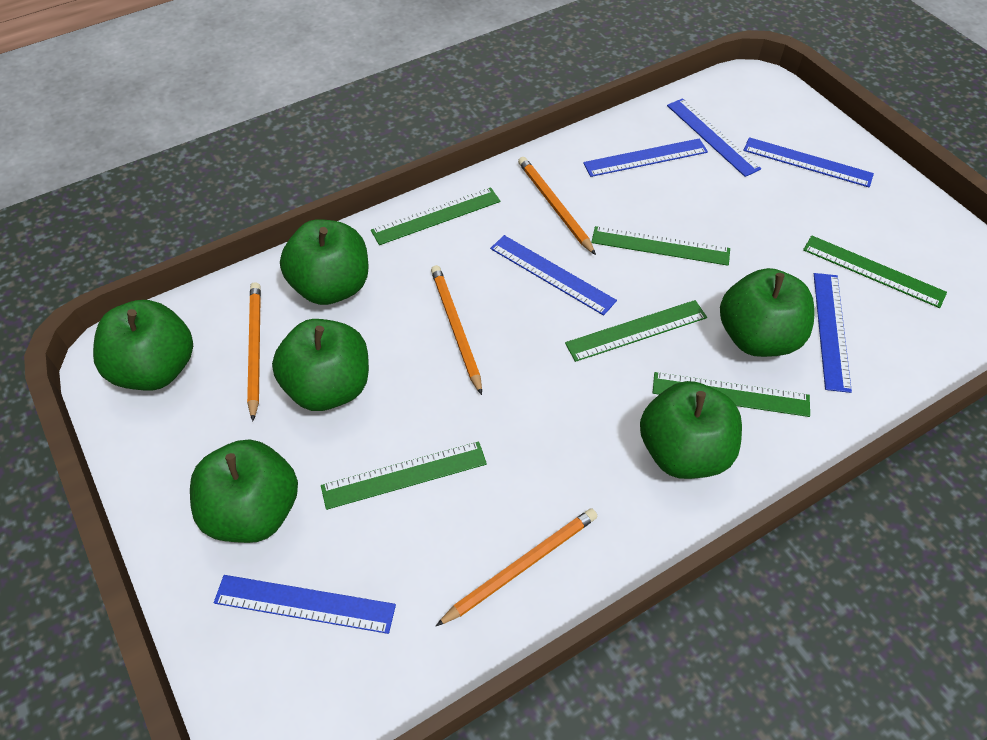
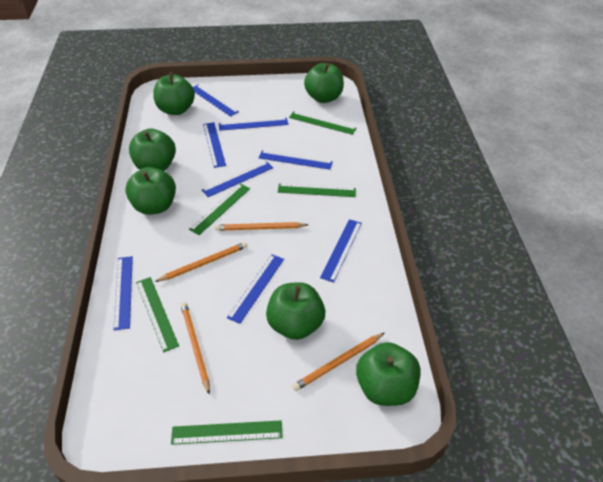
blue ruler: 6 -> 8
green ruler: 6 -> 5

